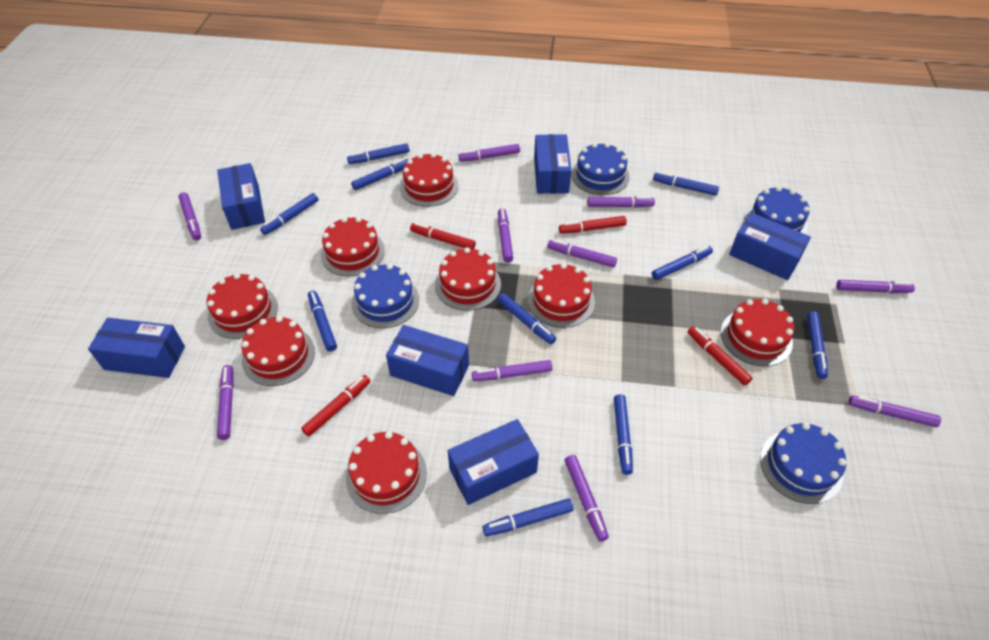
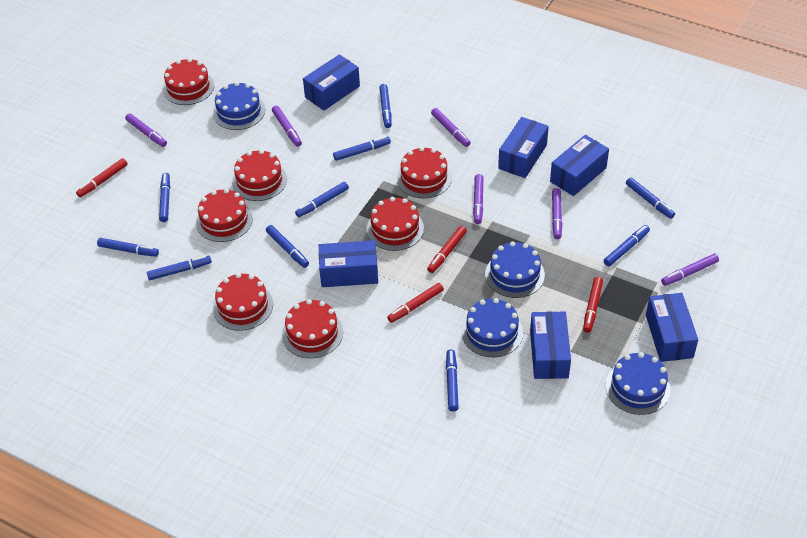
purple marker: 10 -> 6
red cake: 8 -> 7

